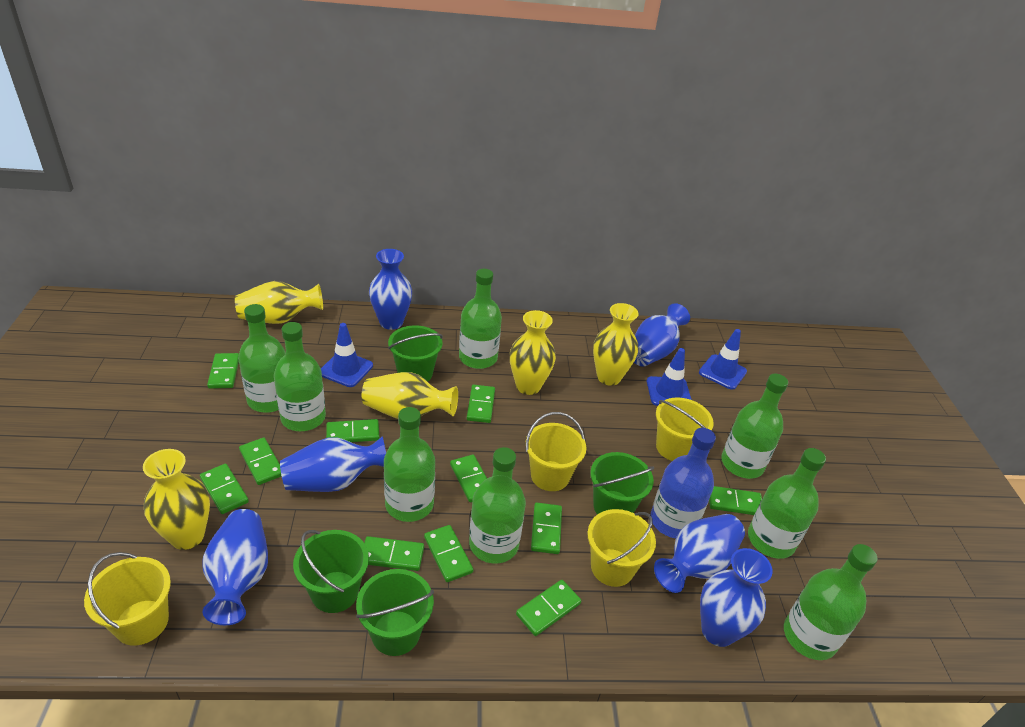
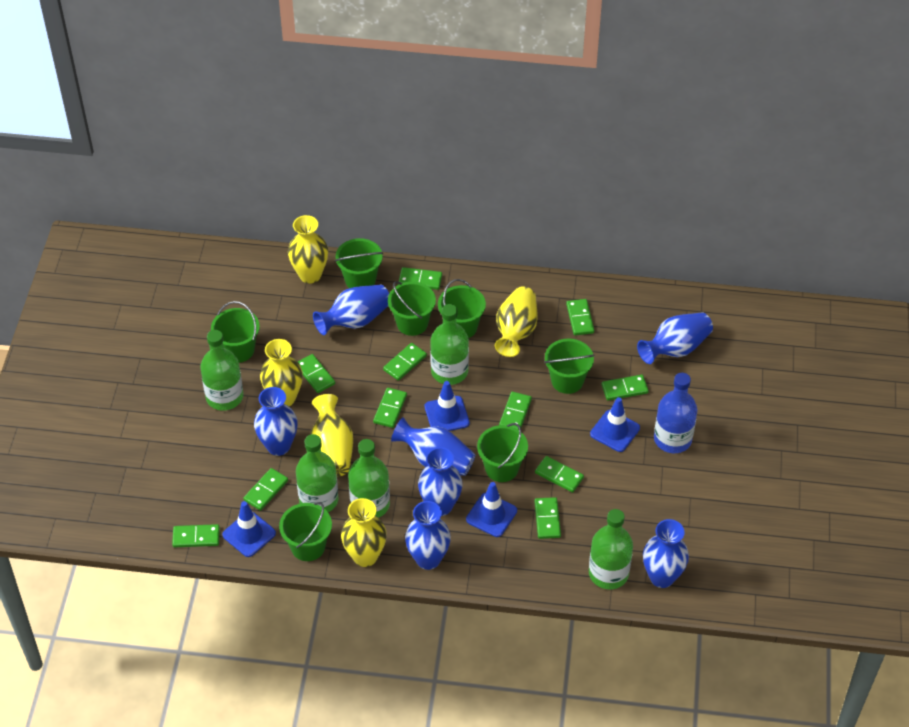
blue traffic cone: 3 -> 4
blue vase: 6 -> 7
green bottle: 8 -> 5
green bucket: 4 -> 7
yellow bucket: 4 -> 0

